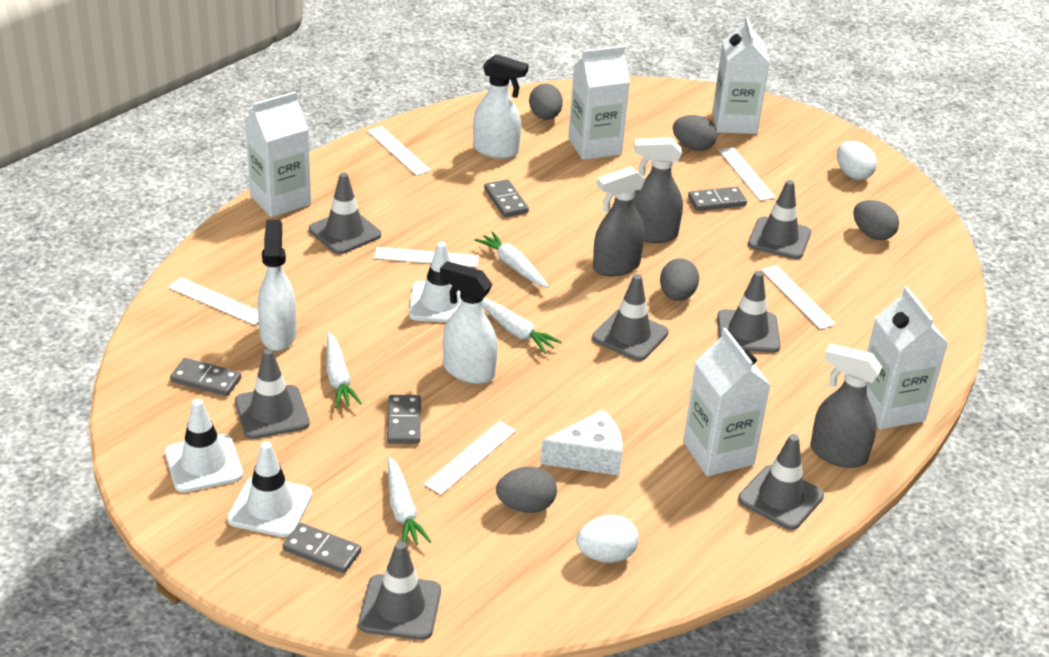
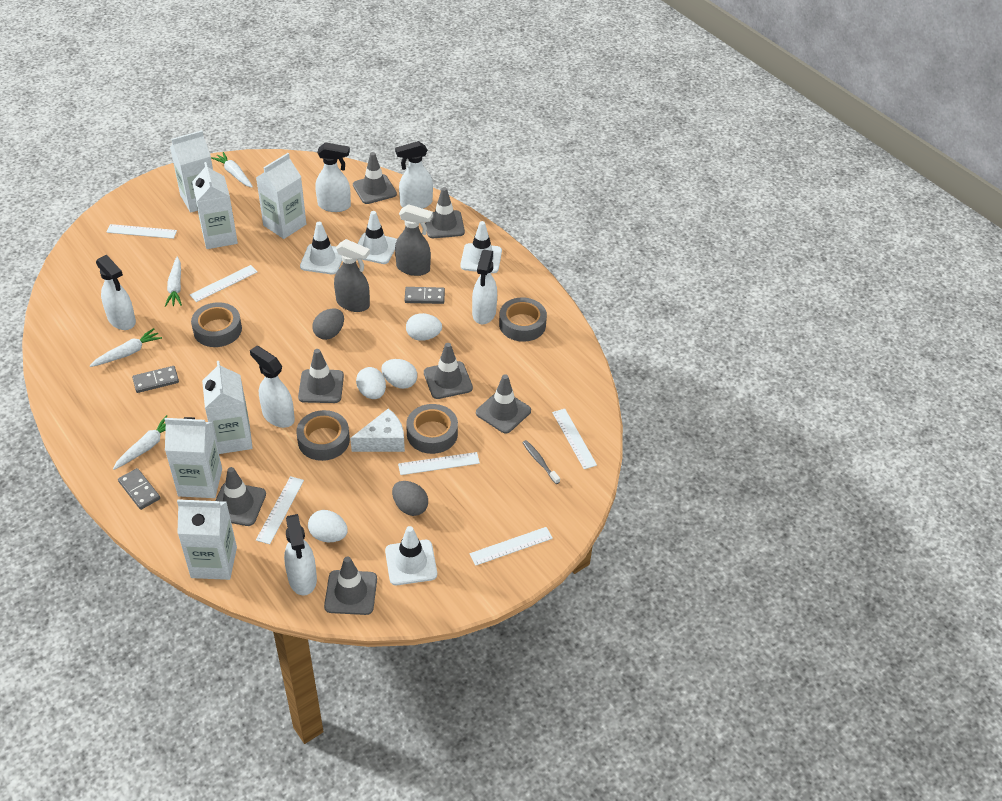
grey domino: 5 -> 3
grey egg: 5 -> 2
grey spray bottle: 3 -> 2
grey tape: 0 -> 4
grey toothbrush: 0 -> 1
white carton: 5 -> 6
white egg: 2 -> 4
white spray bottle: 3 -> 6
white traffic cone: 3 -> 4

